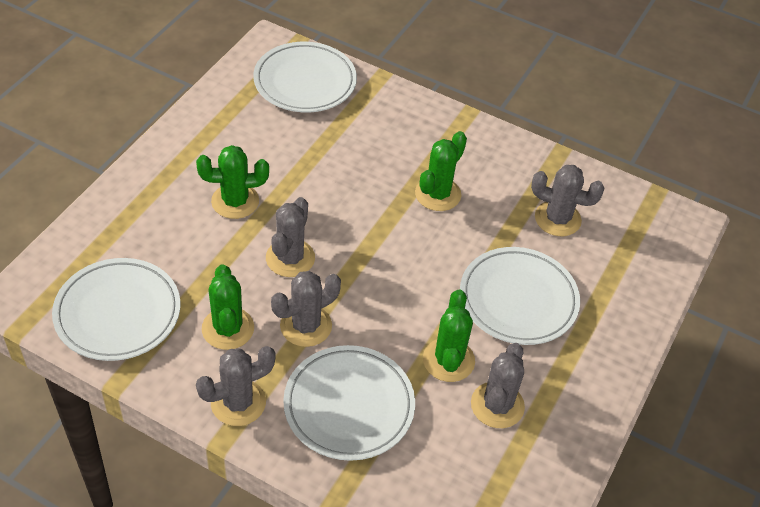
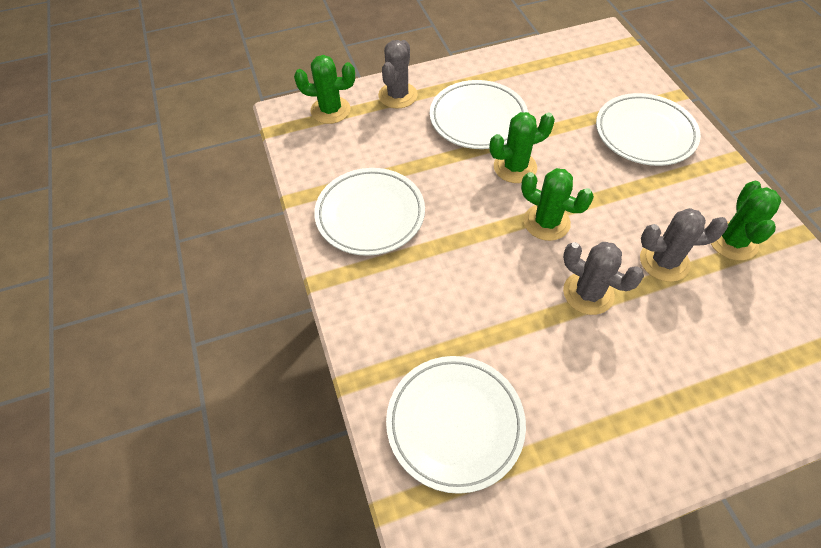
grey cactus: 5 -> 3

